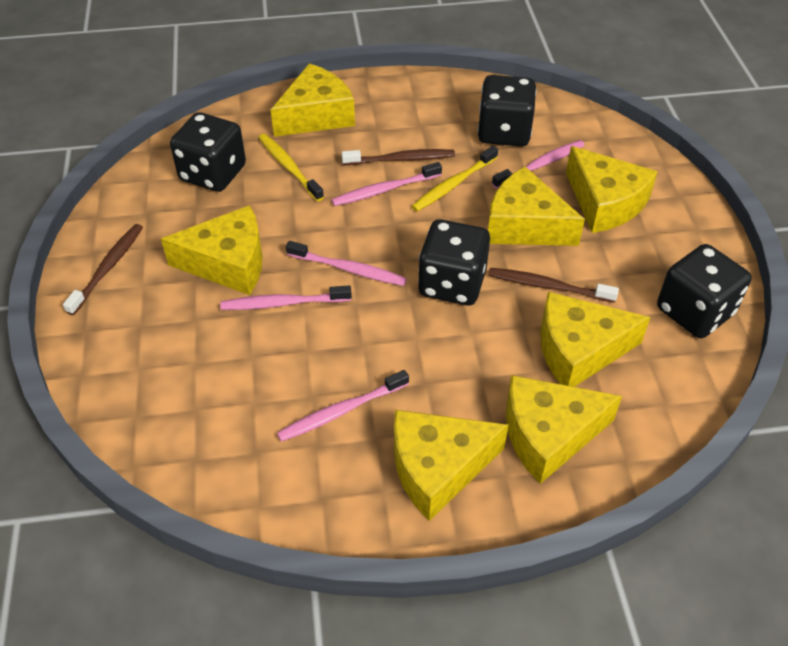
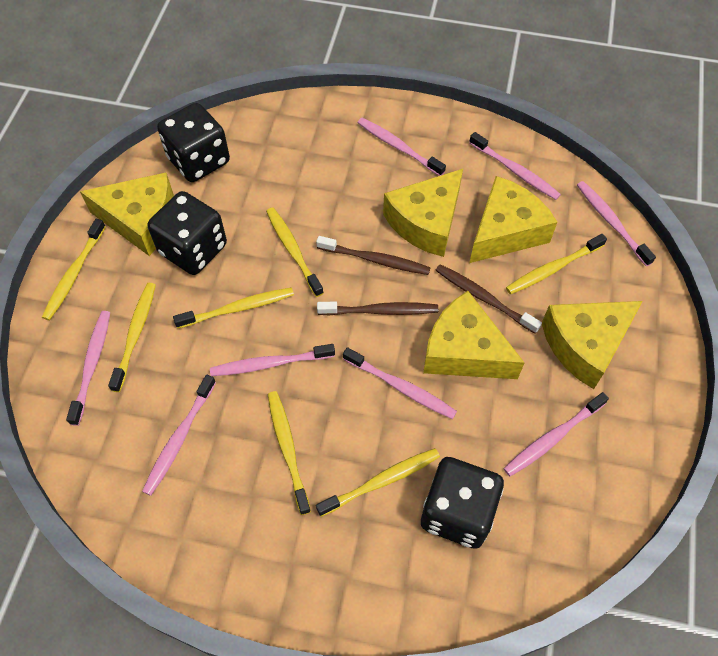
black dice: 4 -> 3
pink toothbrush: 5 -> 8
yellow cheese: 7 -> 5
yellow toothbrush: 2 -> 7

